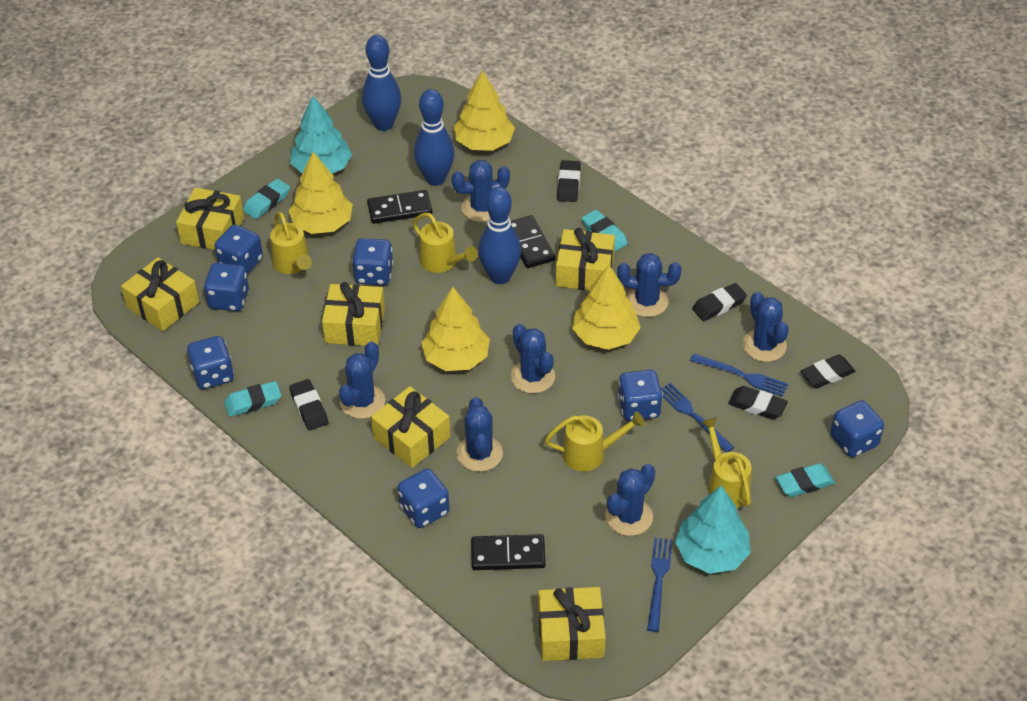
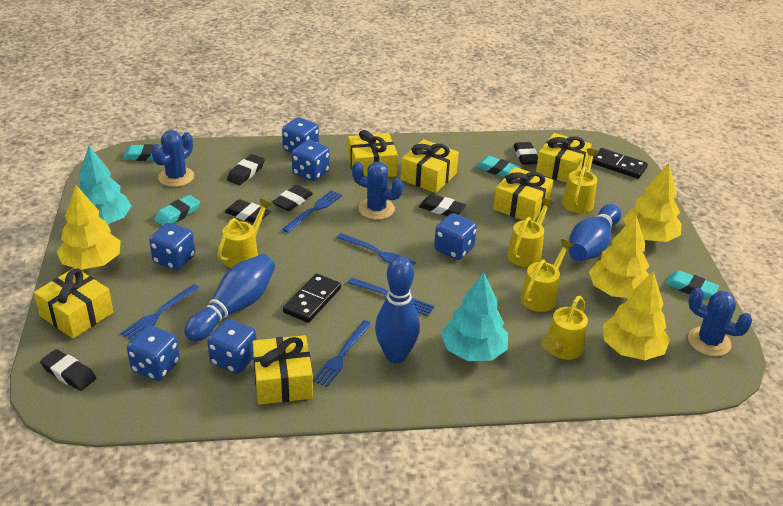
black domino: 3 -> 2
black eraser: 5 -> 6
blue cactus: 7 -> 3
blue dice: 7 -> 6
blue fork: 3 -> 5
yellow watering can: 4 -> 5

